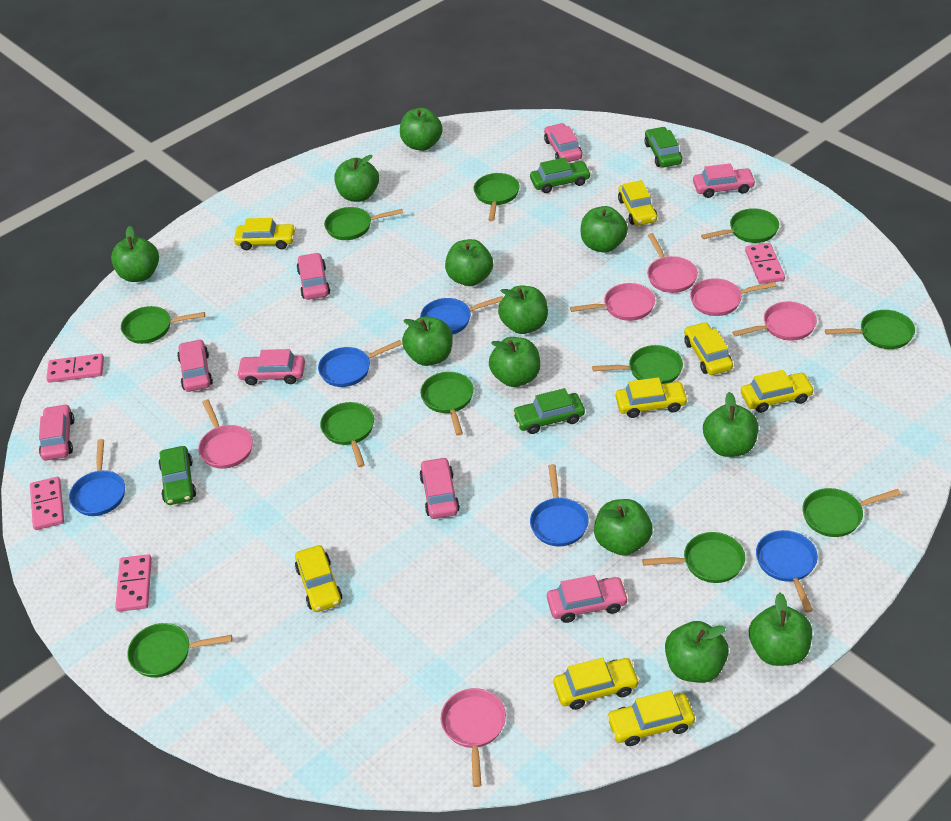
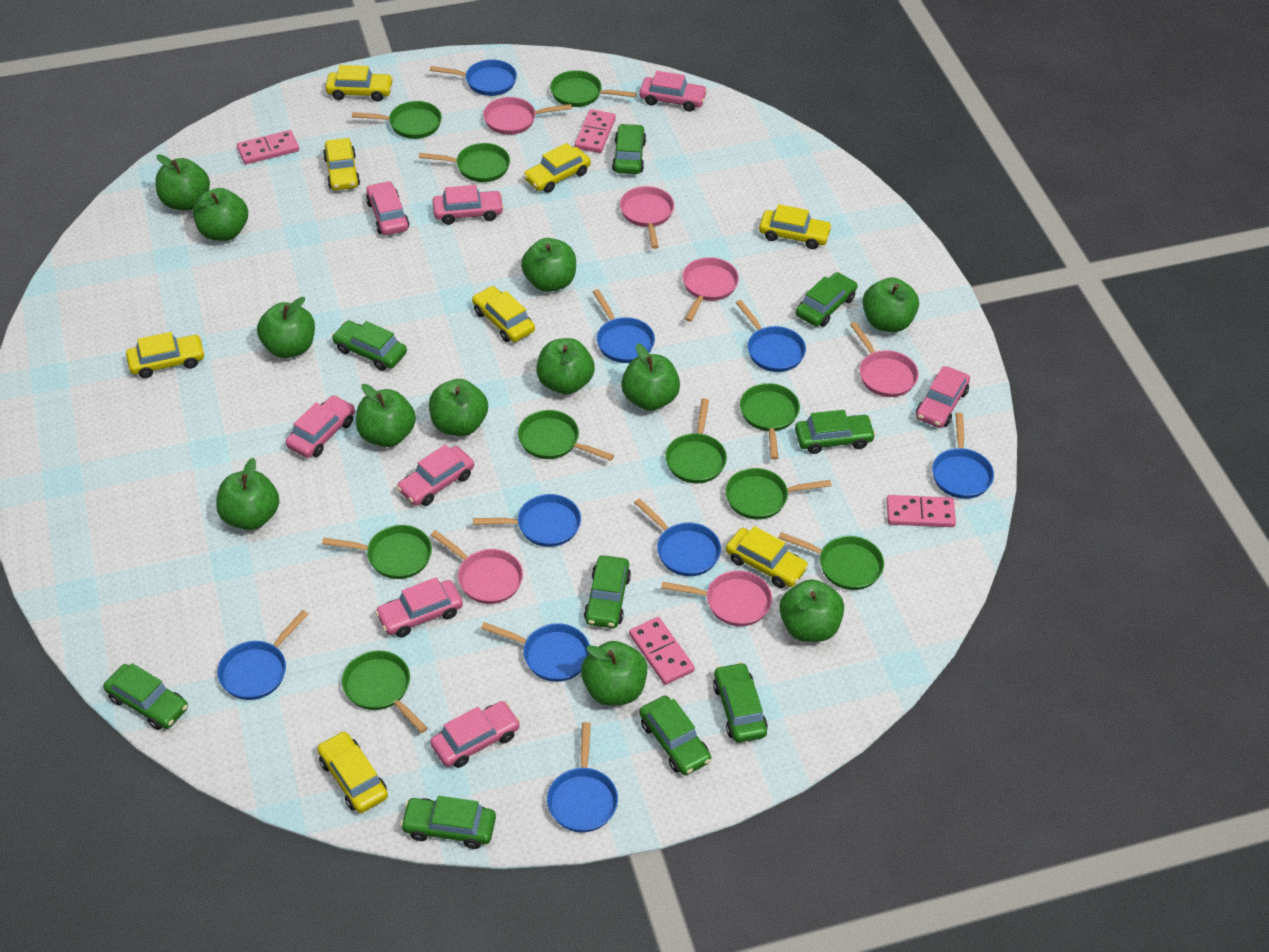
blue pan: 5 -> 9
green car: 4 -> 9
green pan: 11 -> 10

